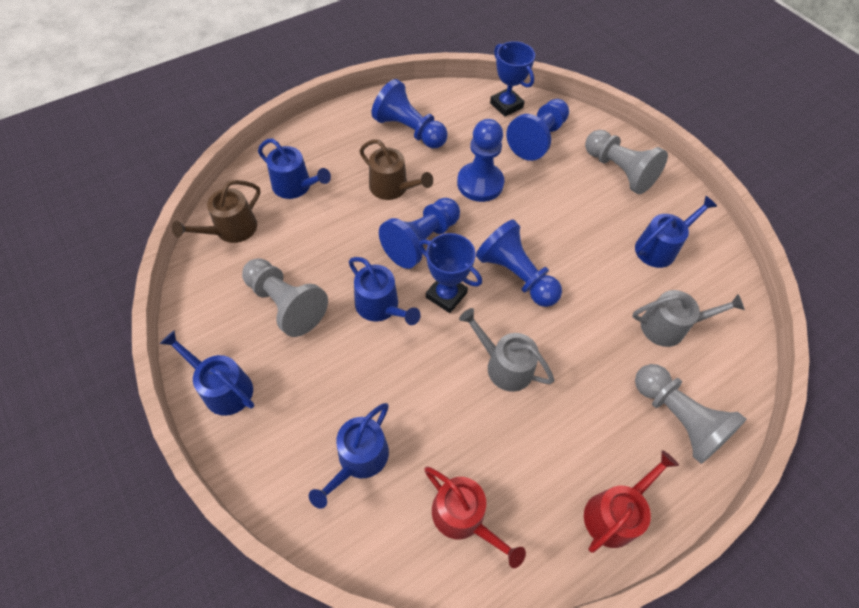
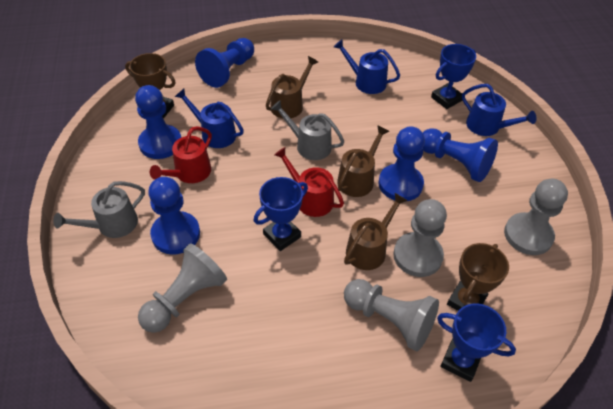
blue trophy: 2 -> 3
blue watering can: 5 -> 3
brown trophy: 0 -> 2
brown watering can: 2 -> 3
grey pawn: 3 -> 4

